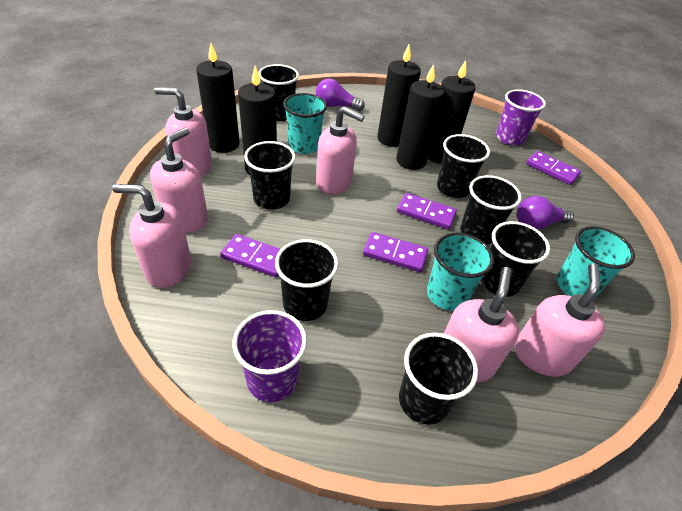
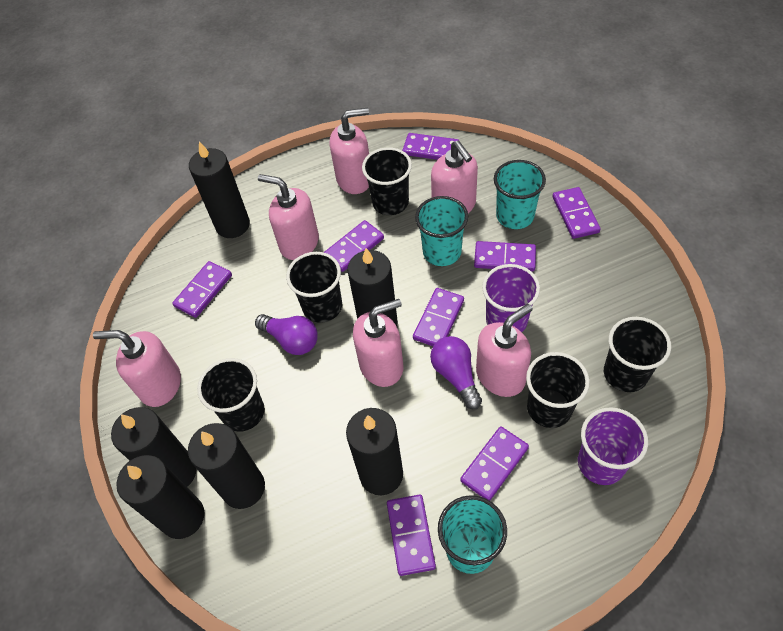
black candle: 5 -> 6
black cup: 7 -> 5
purple domino: 4 -> 8

